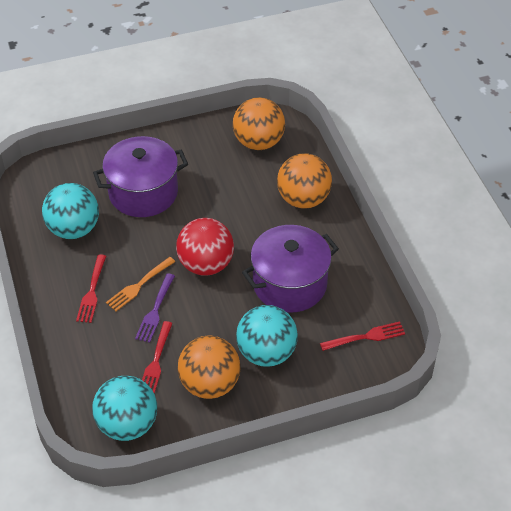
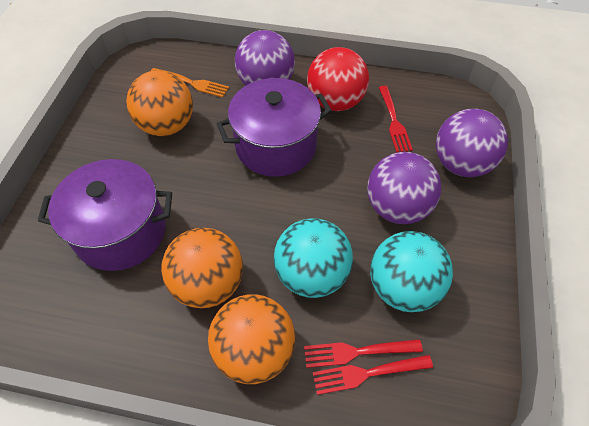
purple ball: 0 -> 3
purple fork: 1 -> 0
turquoise ball: 3 -> 2

